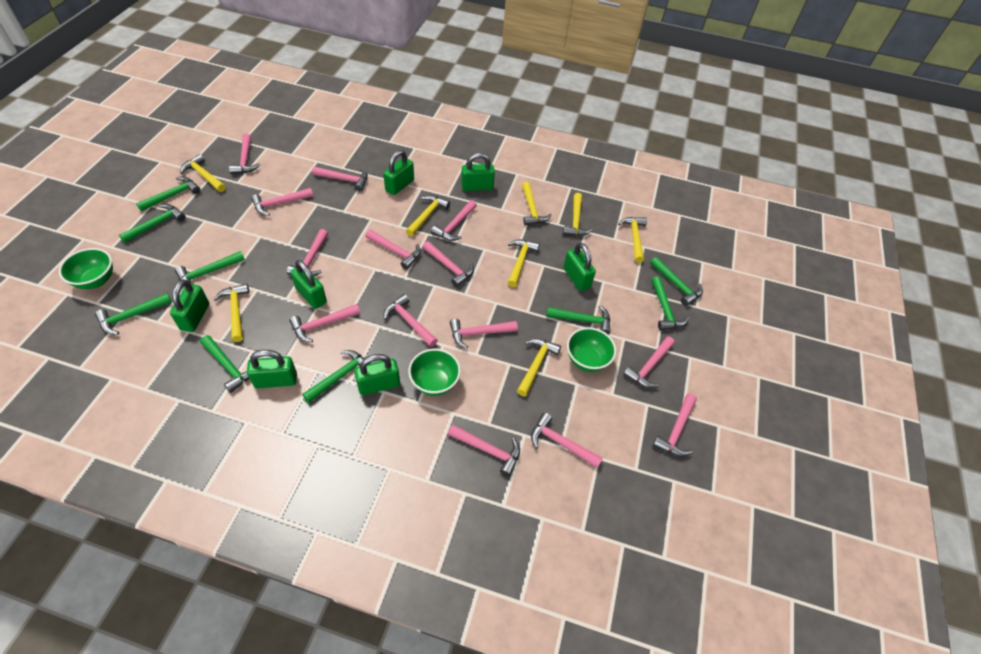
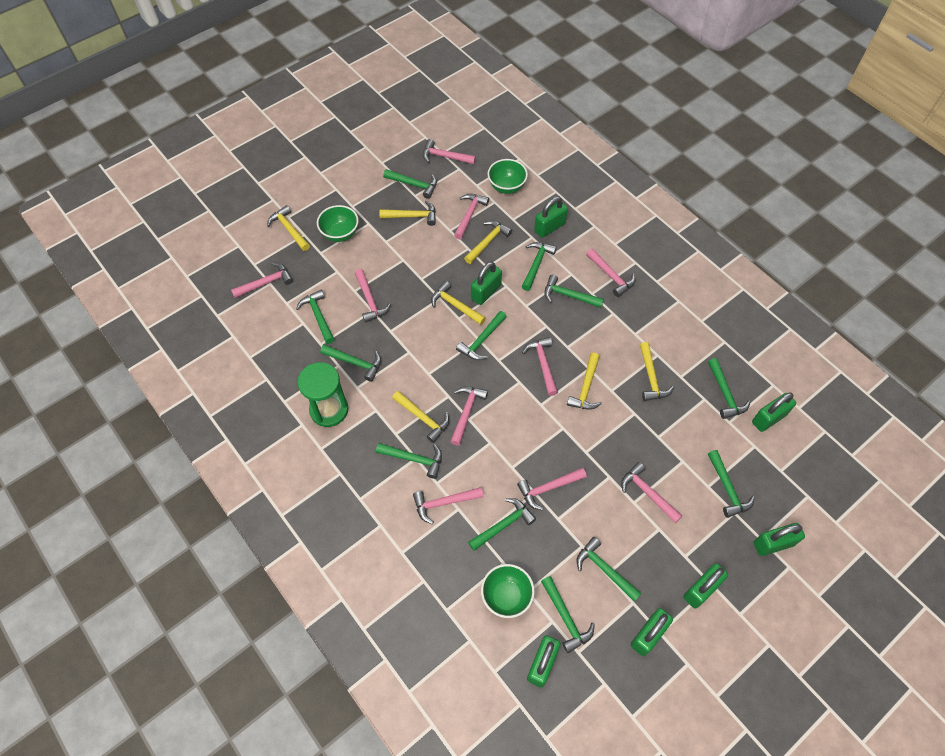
green hammer: 9 -> 12
green hourglass: 0 -> 1
pink hammer: 14 -> 10
yellow hammer: 8 -> 7

